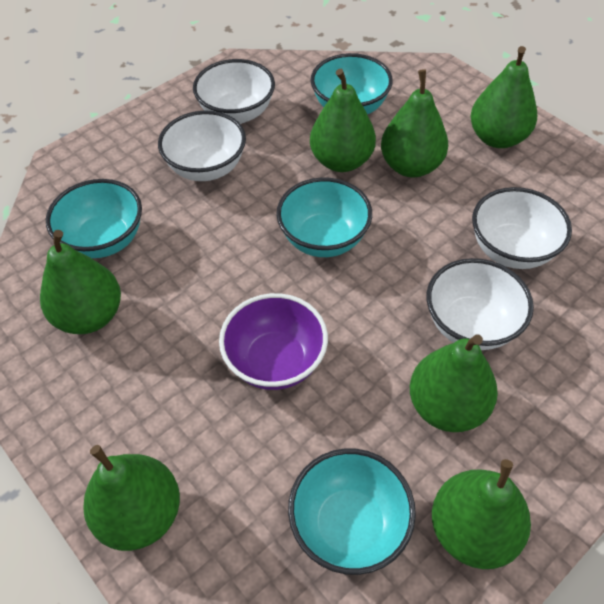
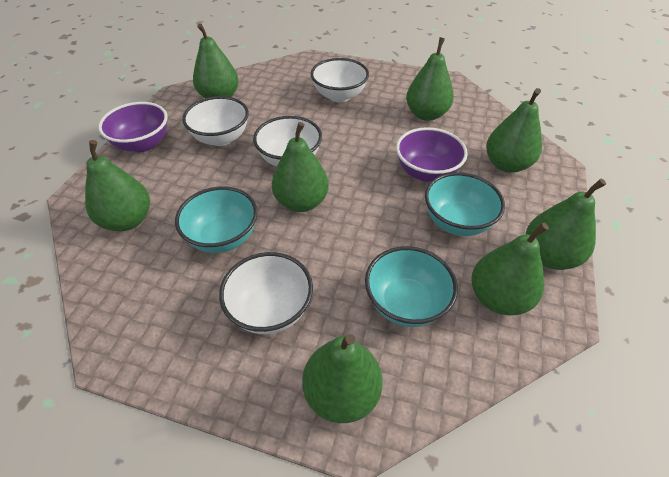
green pear: 7 -> 8
purple bowl: 1 -> 2
turquoise bowl: 4 -> 3

